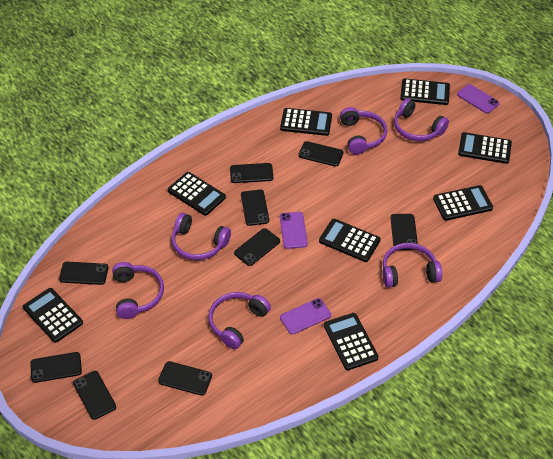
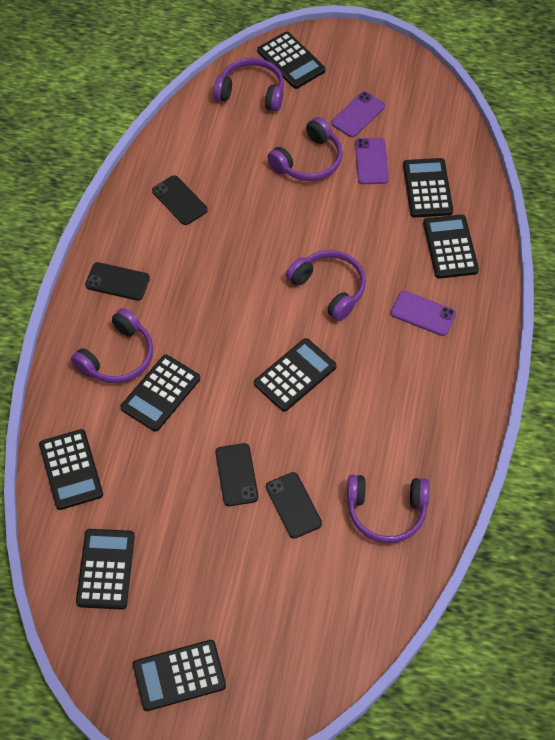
black phone: 9 -> 4
purple headphones: 6 -> 5

